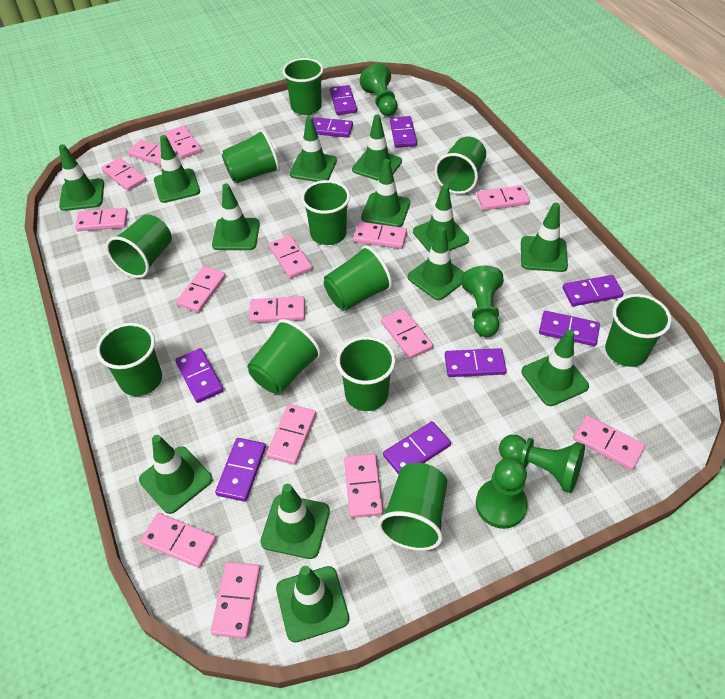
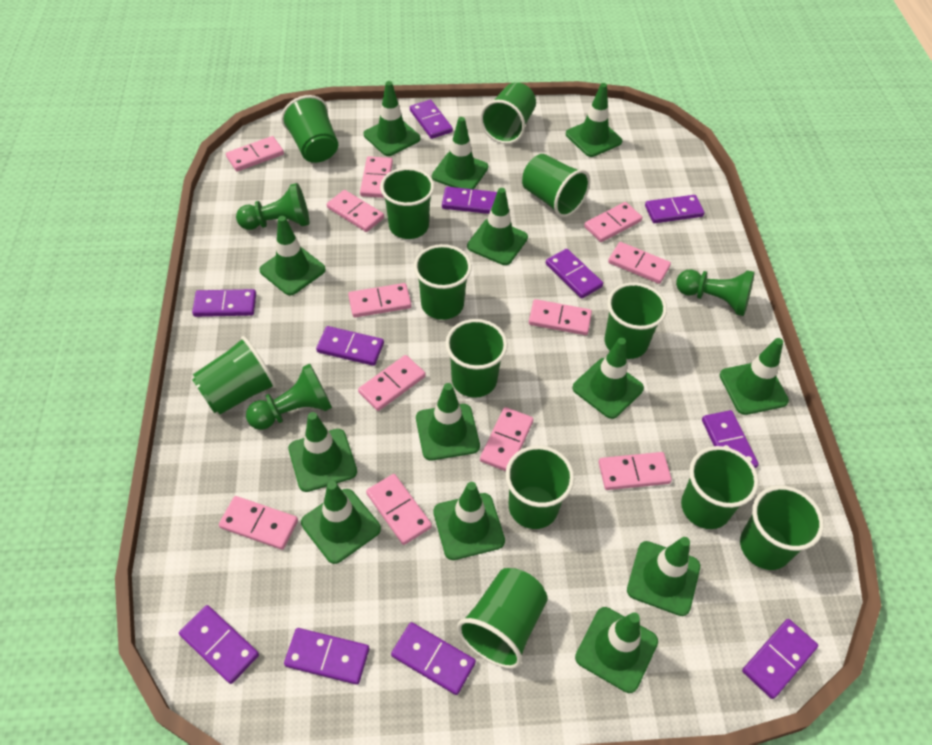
green cup: 11 -> 12
green pawn: 4 -> 3
pink domino: 15 -> 12
purple domino: 9 -> 11

